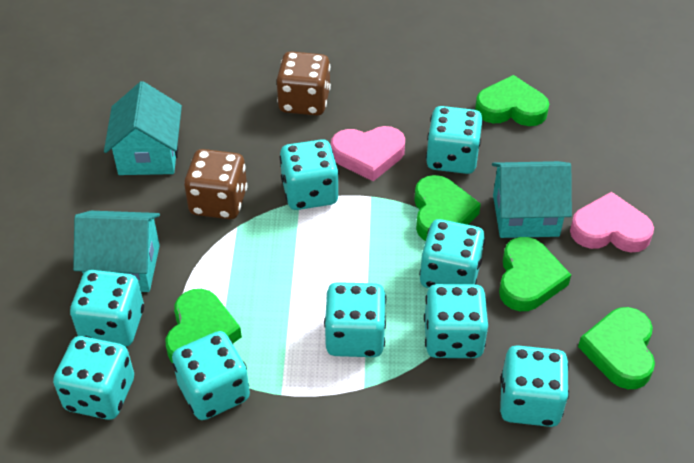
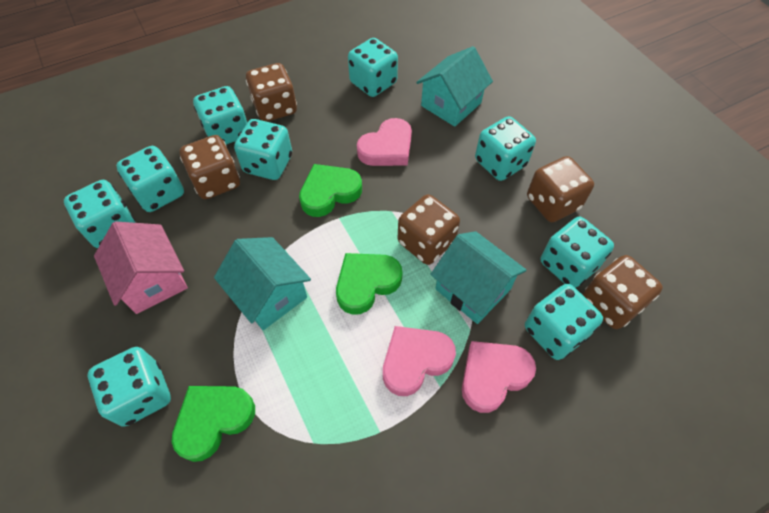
brown dice: 2 -> 5
green heart: 5 -> 3
pink heart: 2 -> 3
pink house: 0 -> 1

